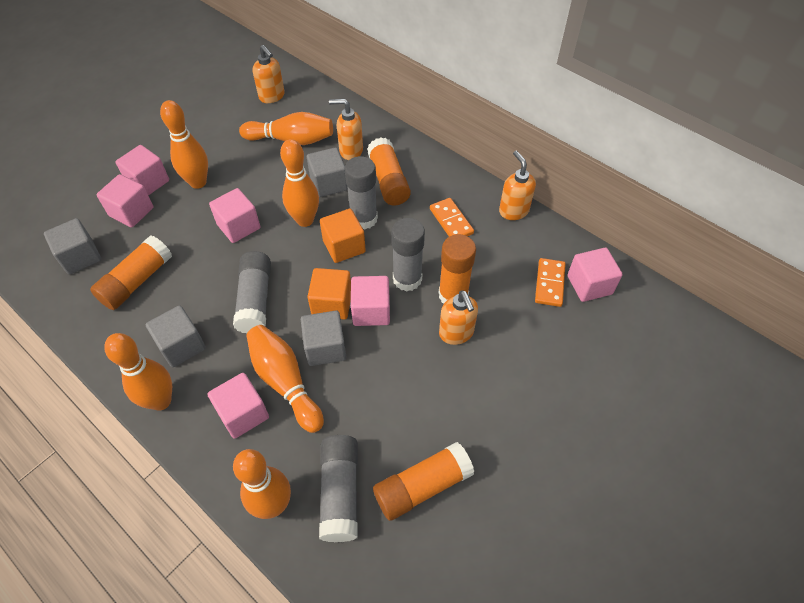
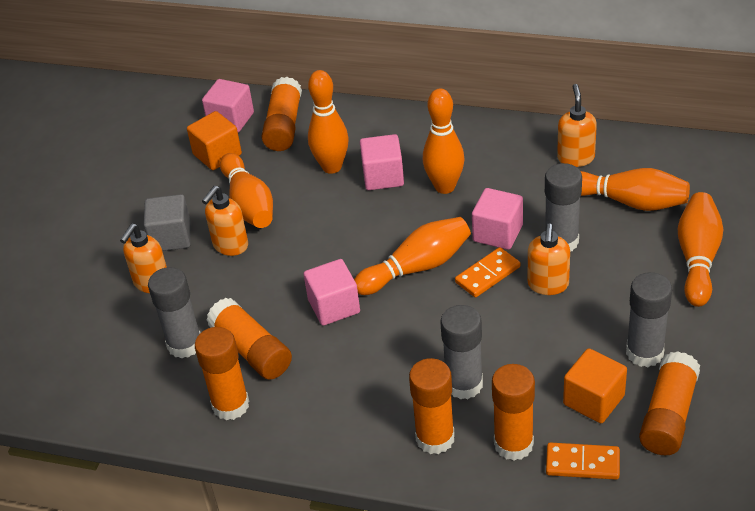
grey cube: 4 -> 1
orange glue stick: 4 -> 6
pink cube: 6 -> 4

